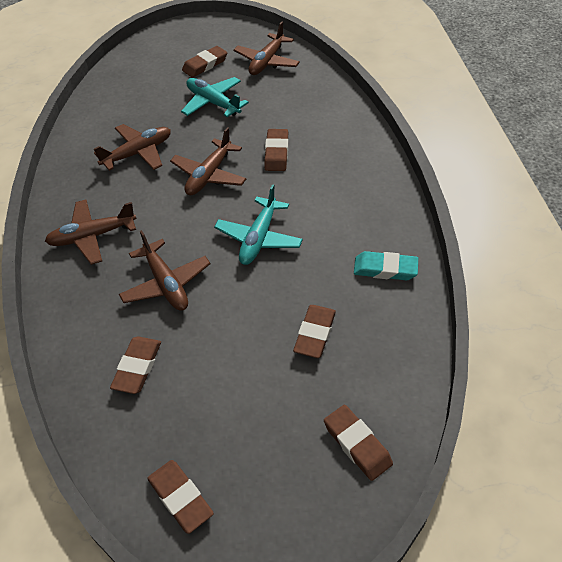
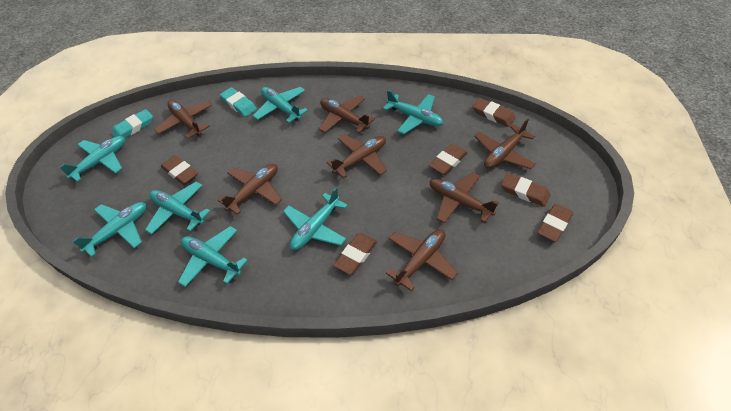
brown plane: 5 -> 7
turquoise eraser: 1 -> 2
turquoise plane: 2 -> 7

